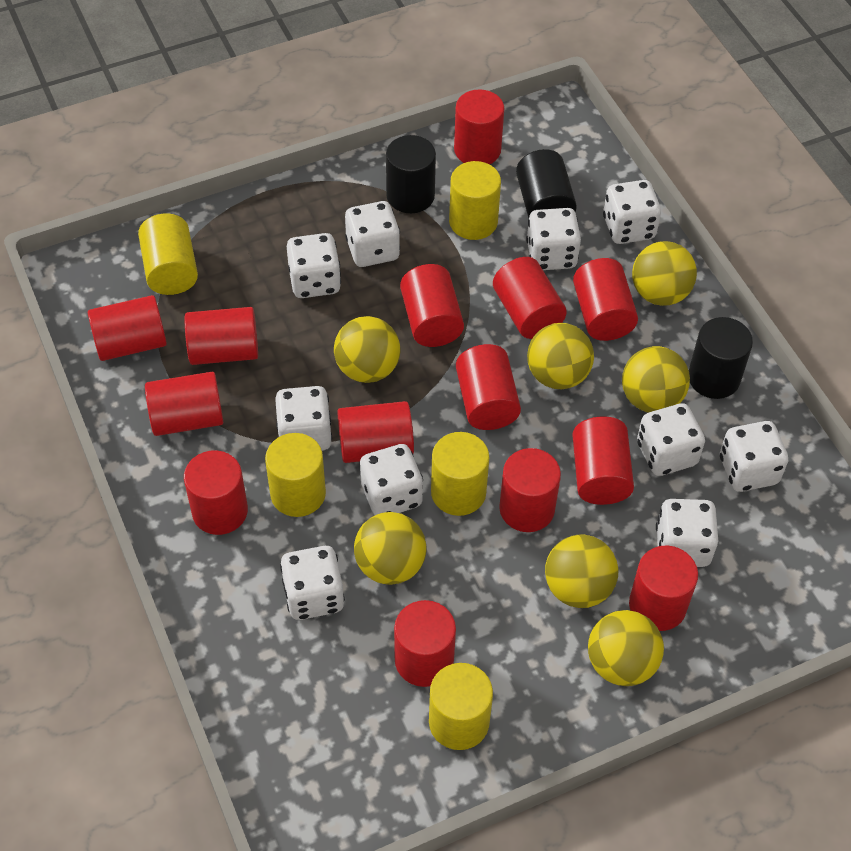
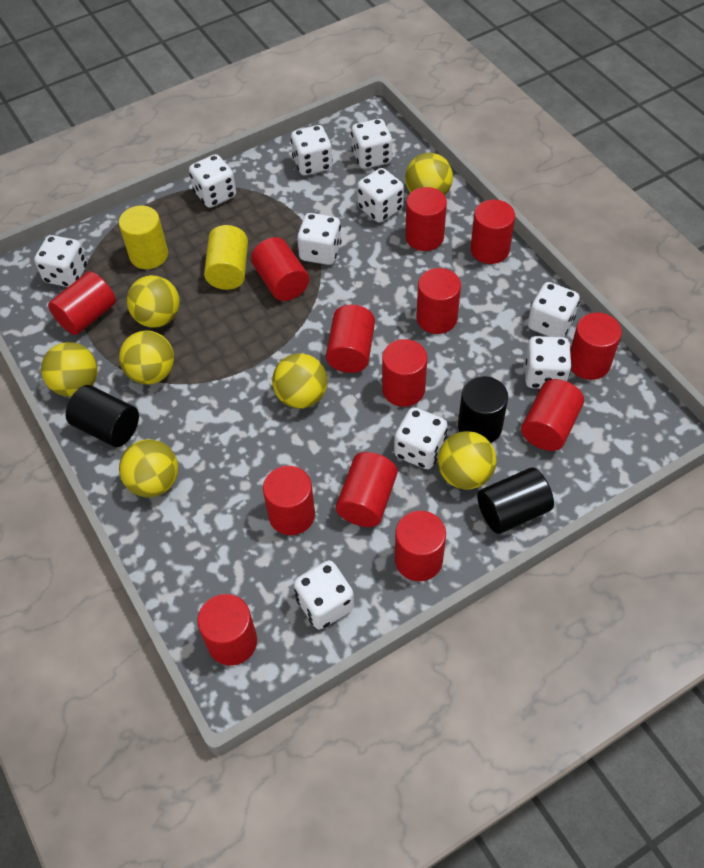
red cylinder: 14 -> 13
yellow cylinder: 5 -> 2

